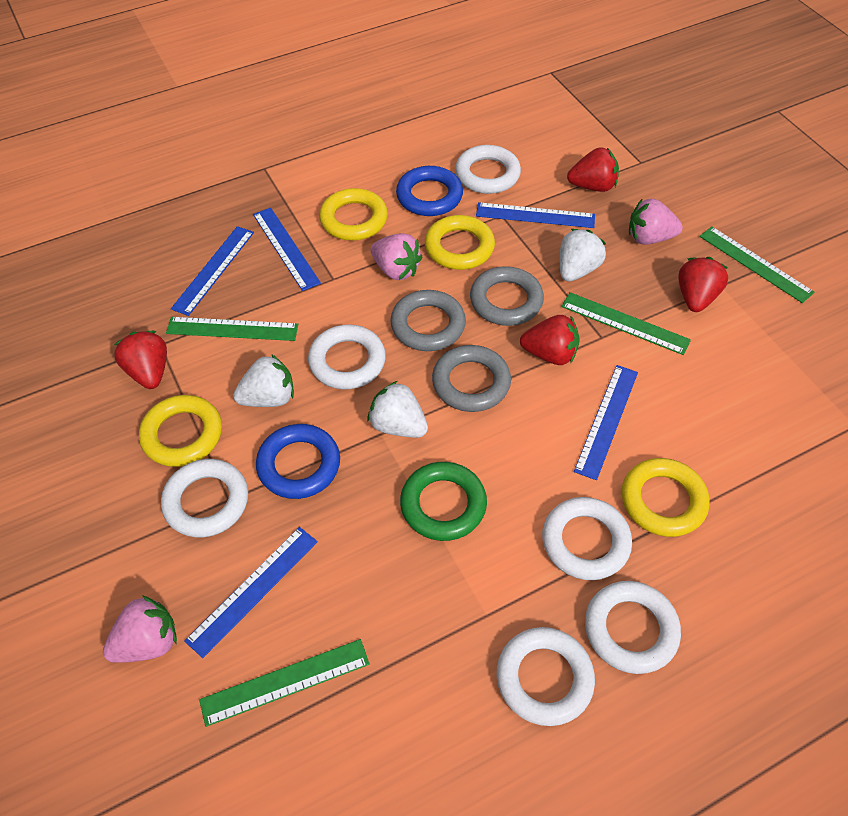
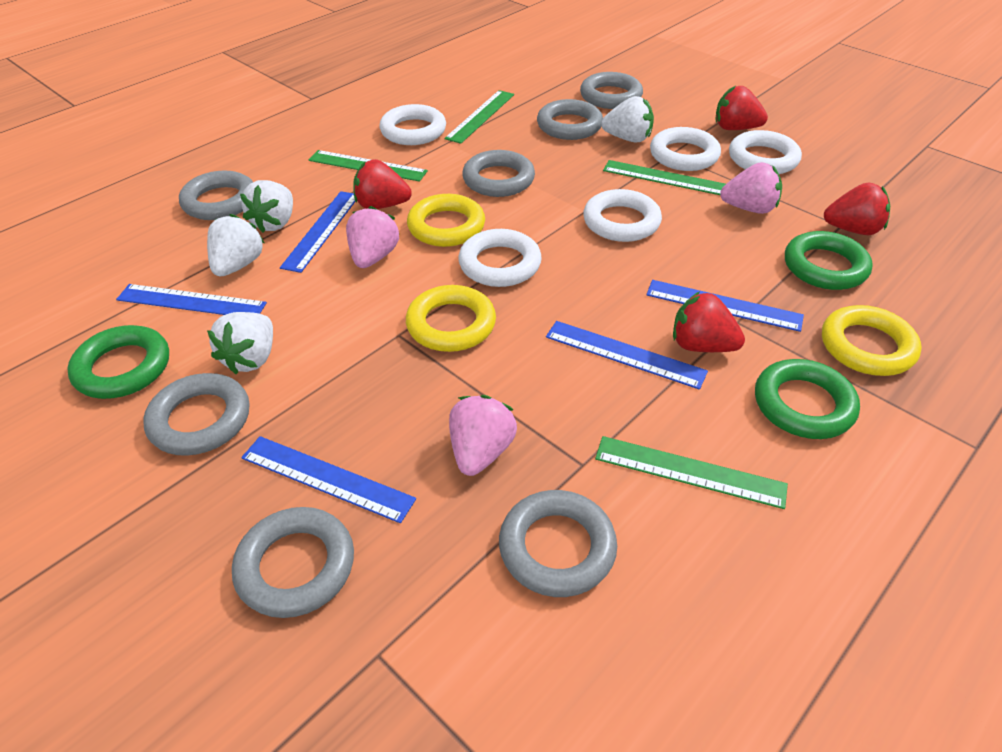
blue ring: 2 -> 0
green ring: 1 -> 3
grey ring: 3 -> 7
white ring: 6 -> 5
white strawberry: 3 -> 4
yellow ring: 4 -> 3

